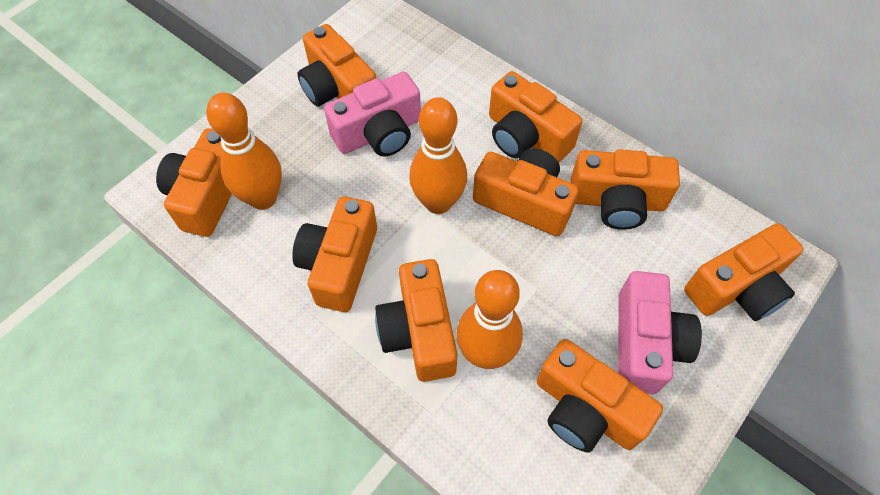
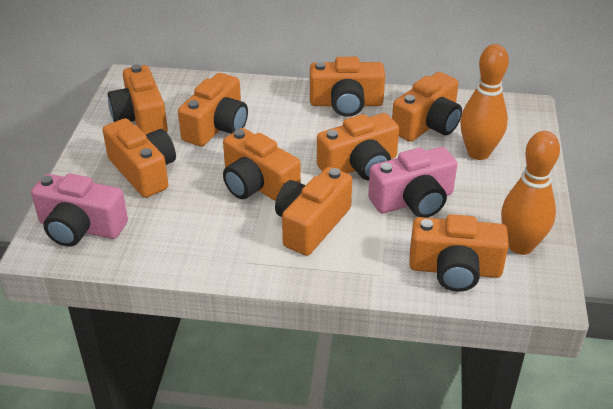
orange bowling pin: 3 -> 2

